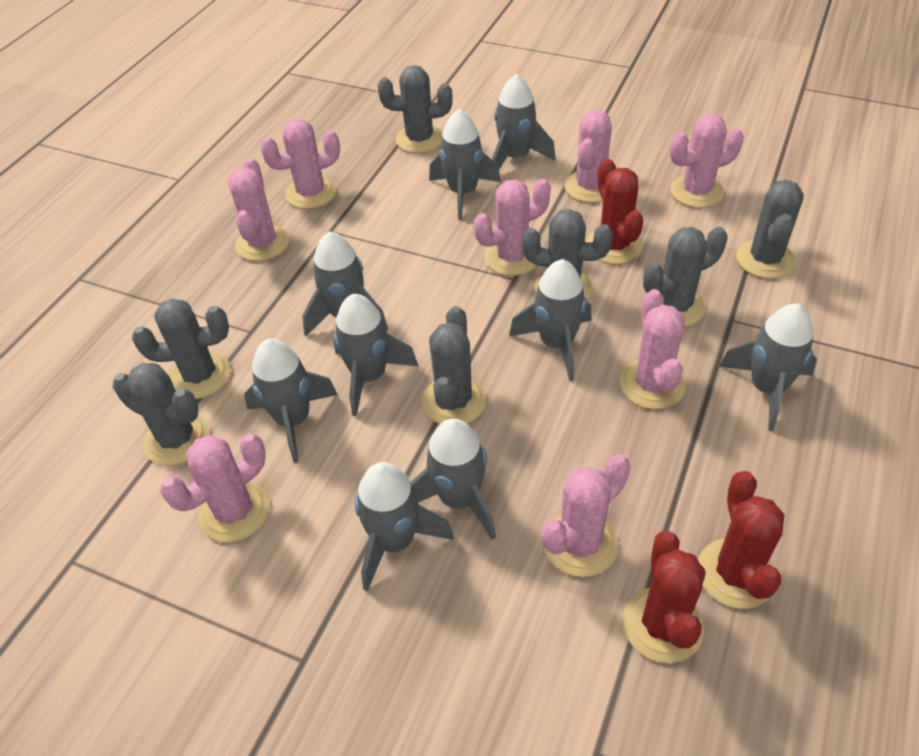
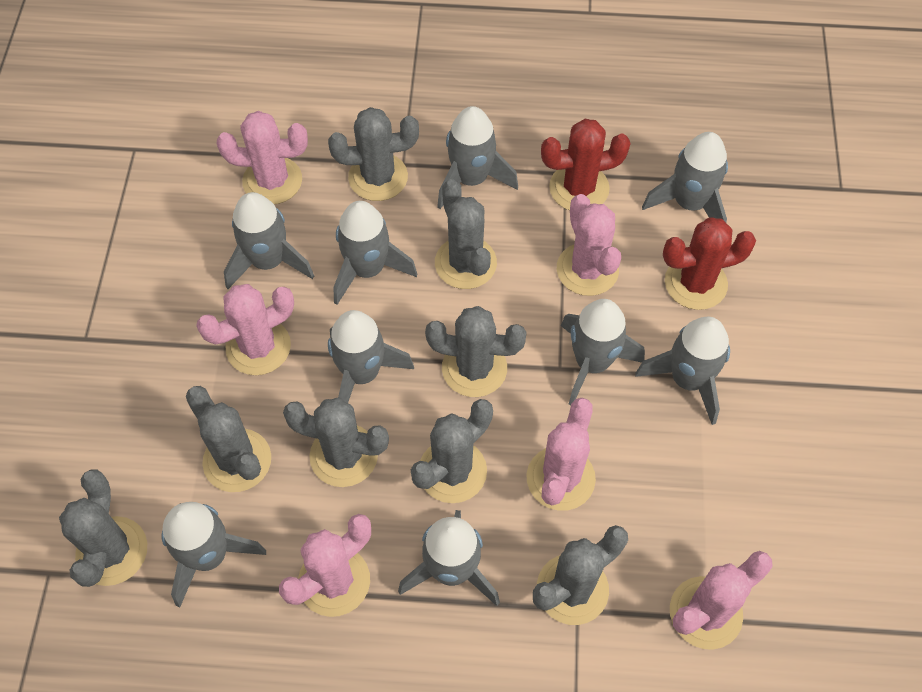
grey cactus: 7 -> 8
pink cactus: 8 -> 6
red cactus: 3 -> 2

